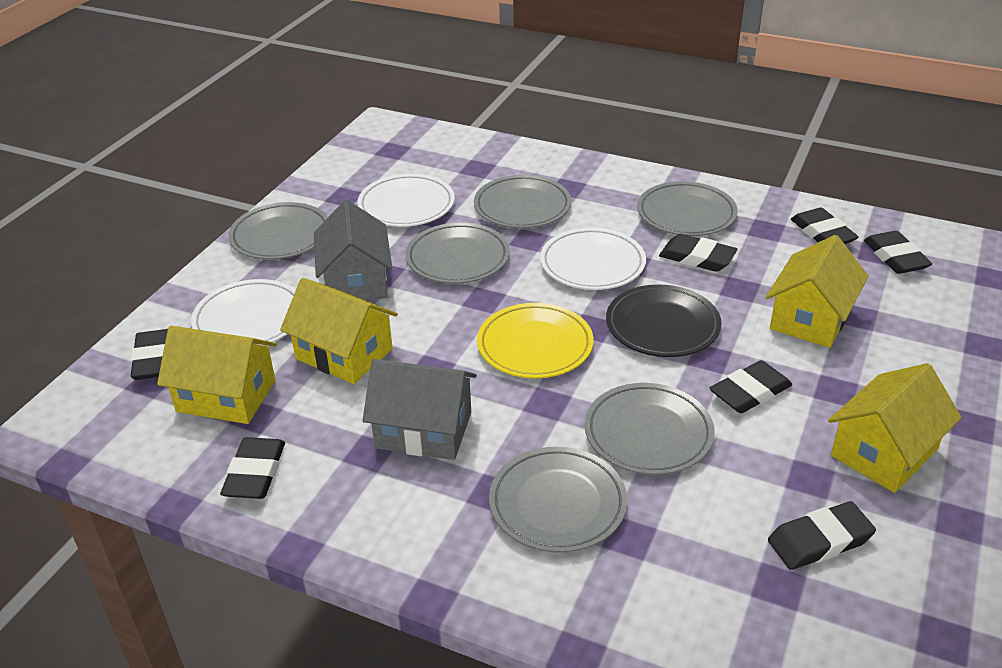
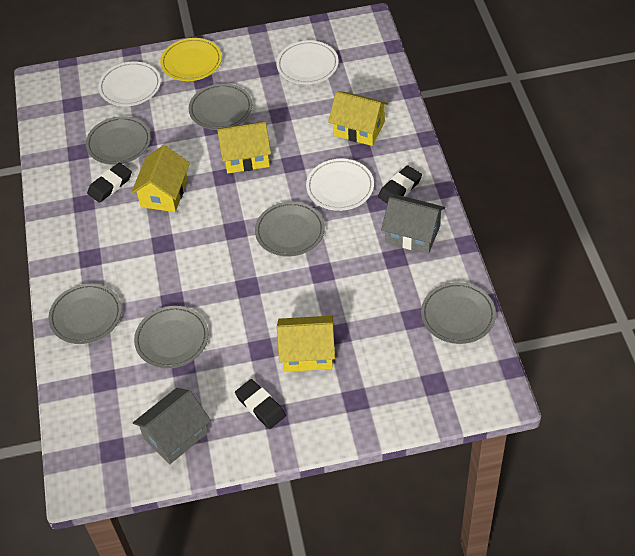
black eraser: 7 -> 3
black plate: 1 -> 0

